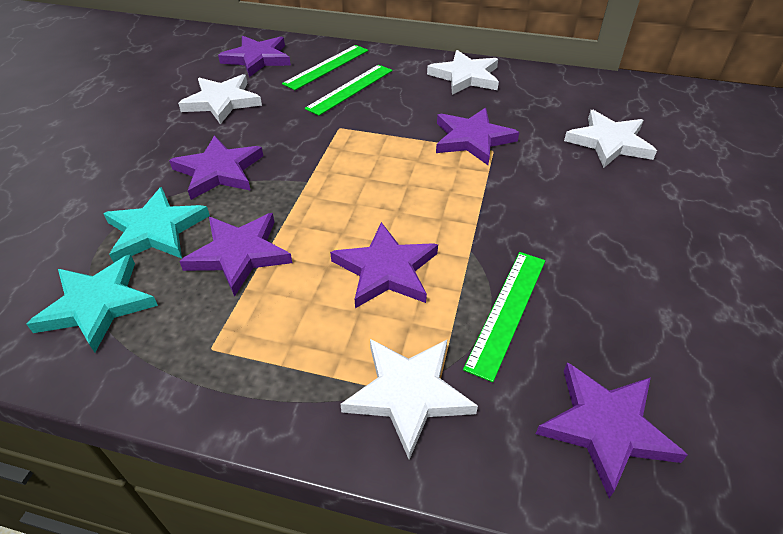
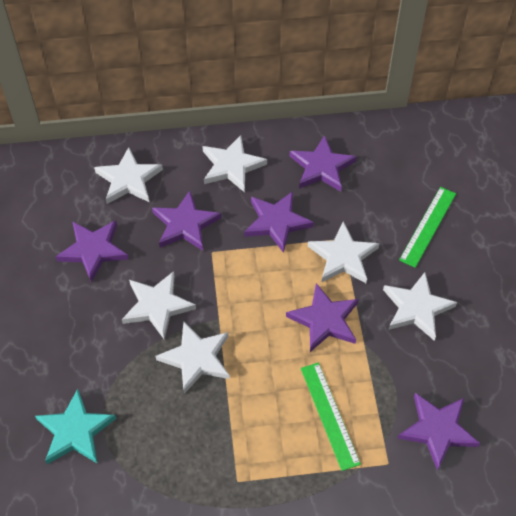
green ruler: 3 -> 2
turquoise star: 2 -> 1
white star: 4 -> 6

